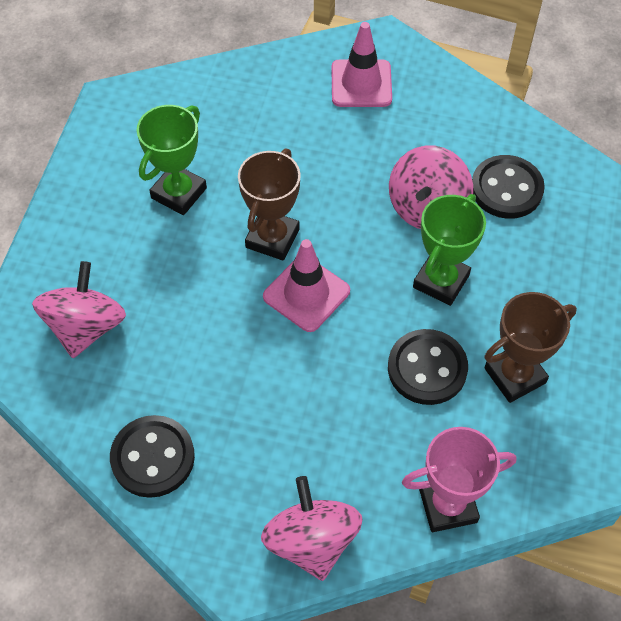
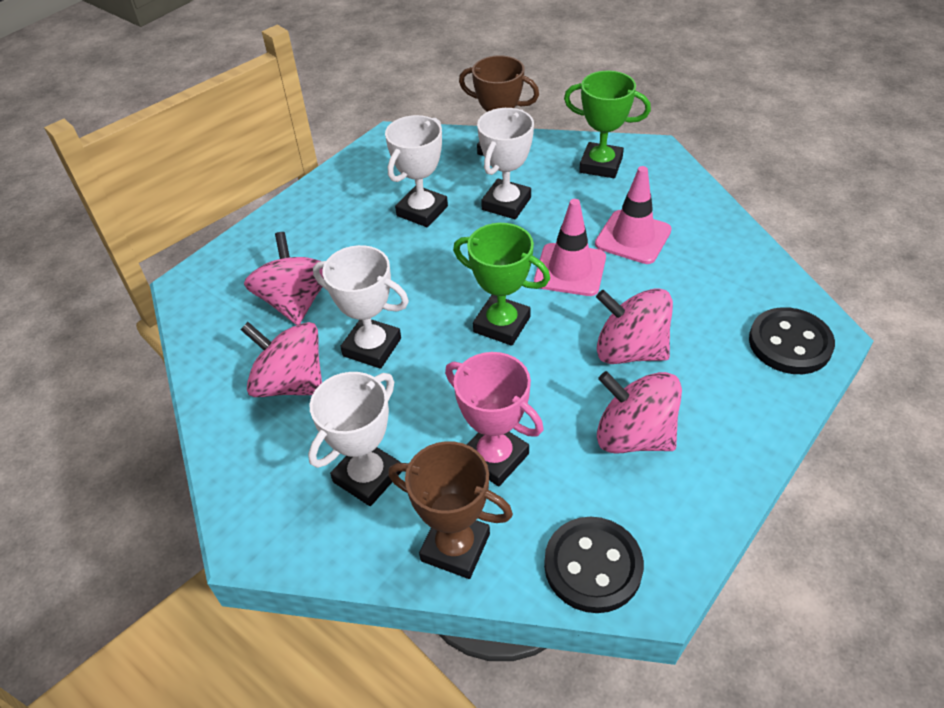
black button: 3 -> 2
pink spinning top: 3 -> 4
white trophy: 0 -> 4

